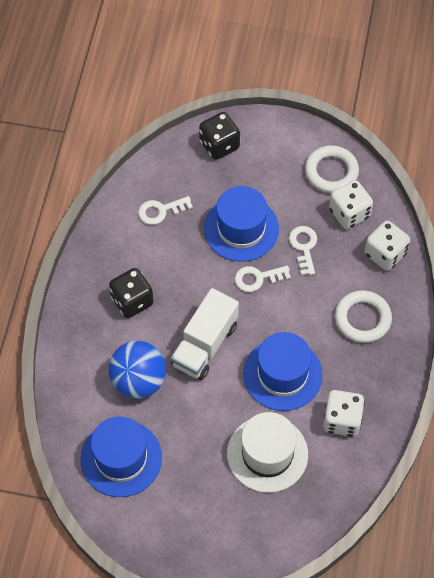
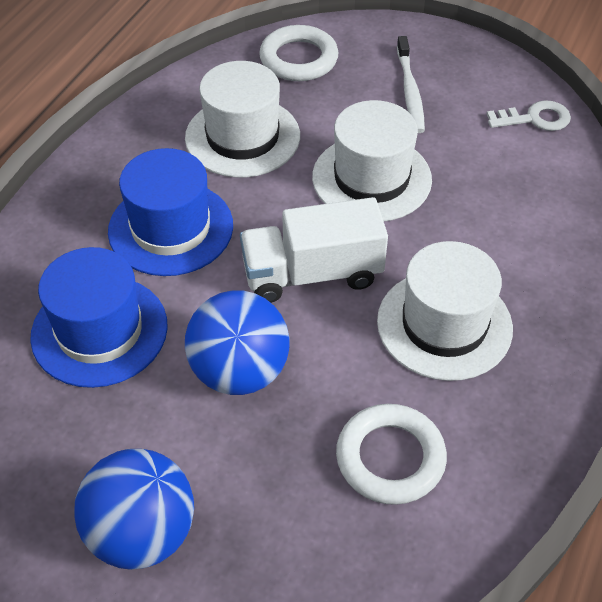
black dice: 2 -> 0
blue ball: 1 -> 2
blue hat: 3 -> 2
white dice: 3 -> 0
white hat: 1 -> 3
white key: 3 -> 1
white toothbrush: 0 -> 1

